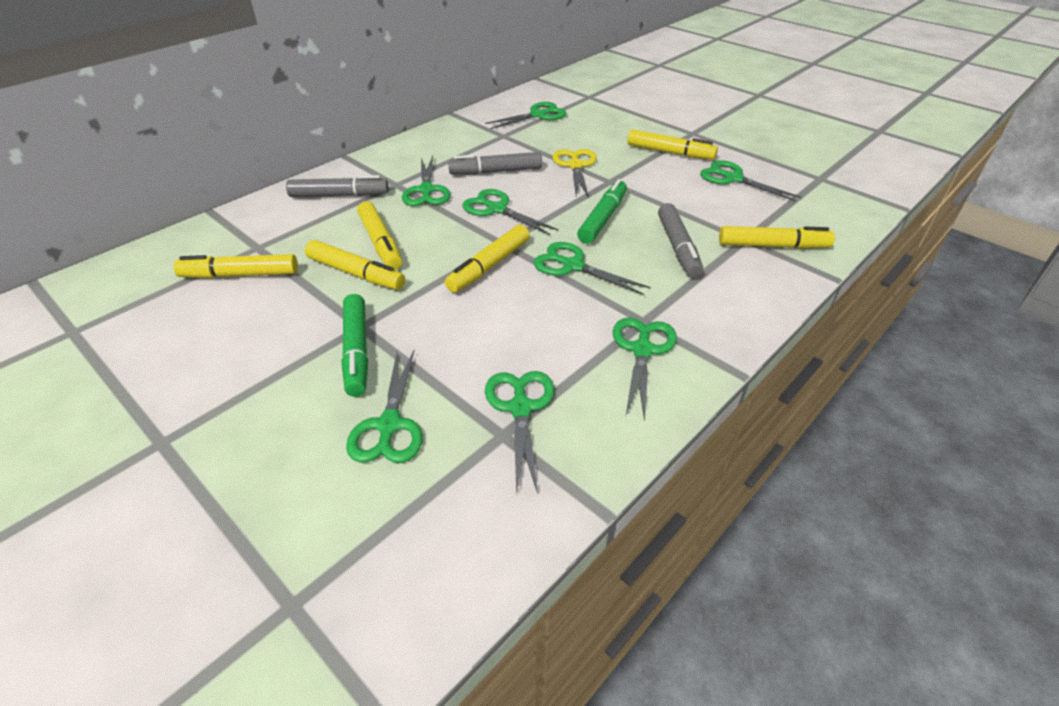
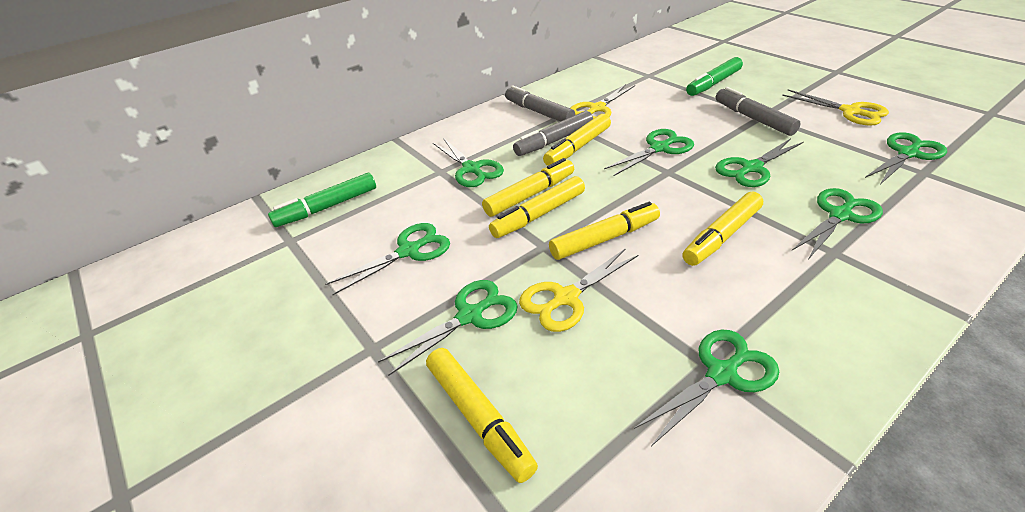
yellow scissors: 1 -> 3

